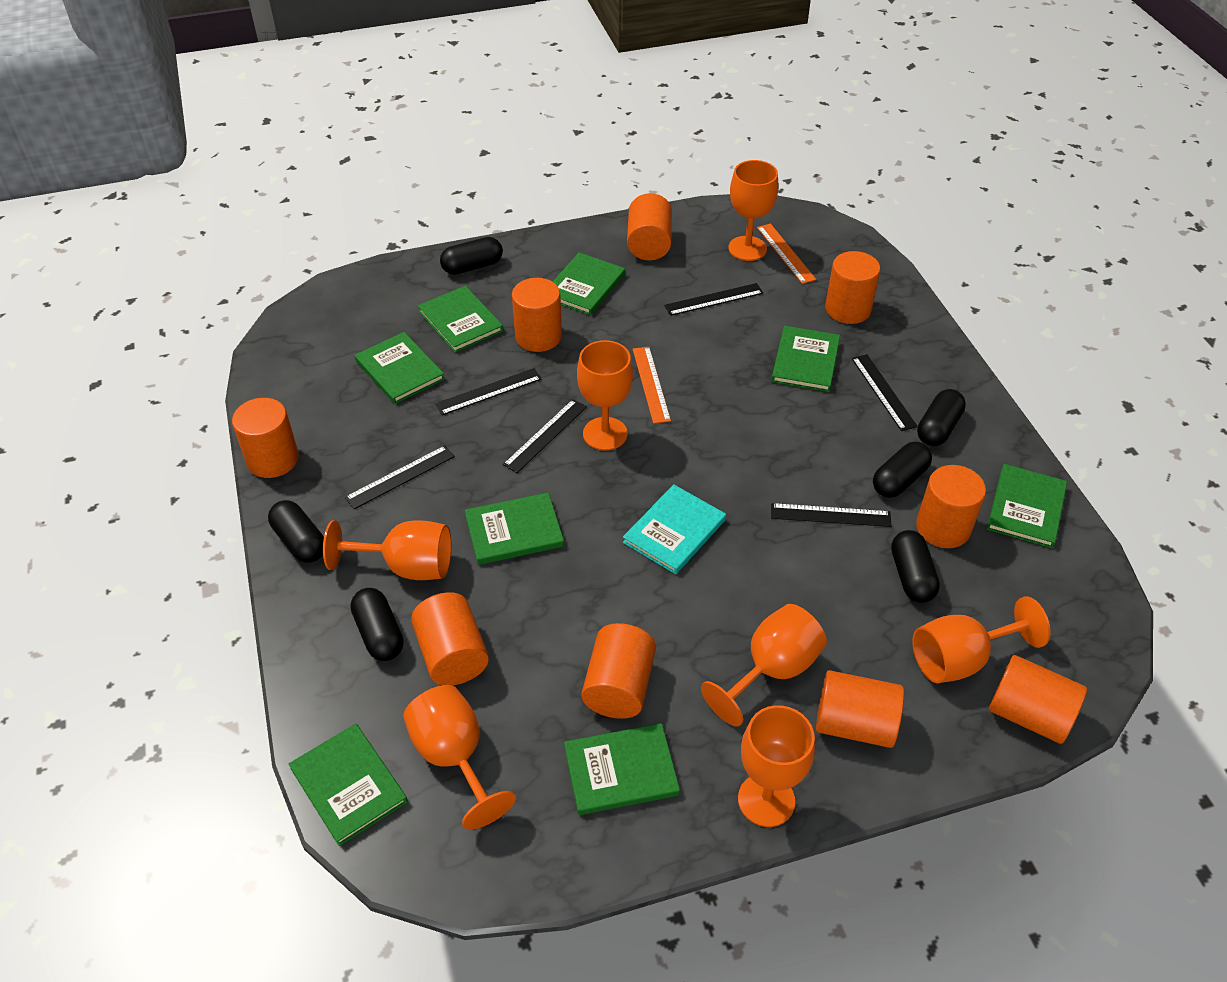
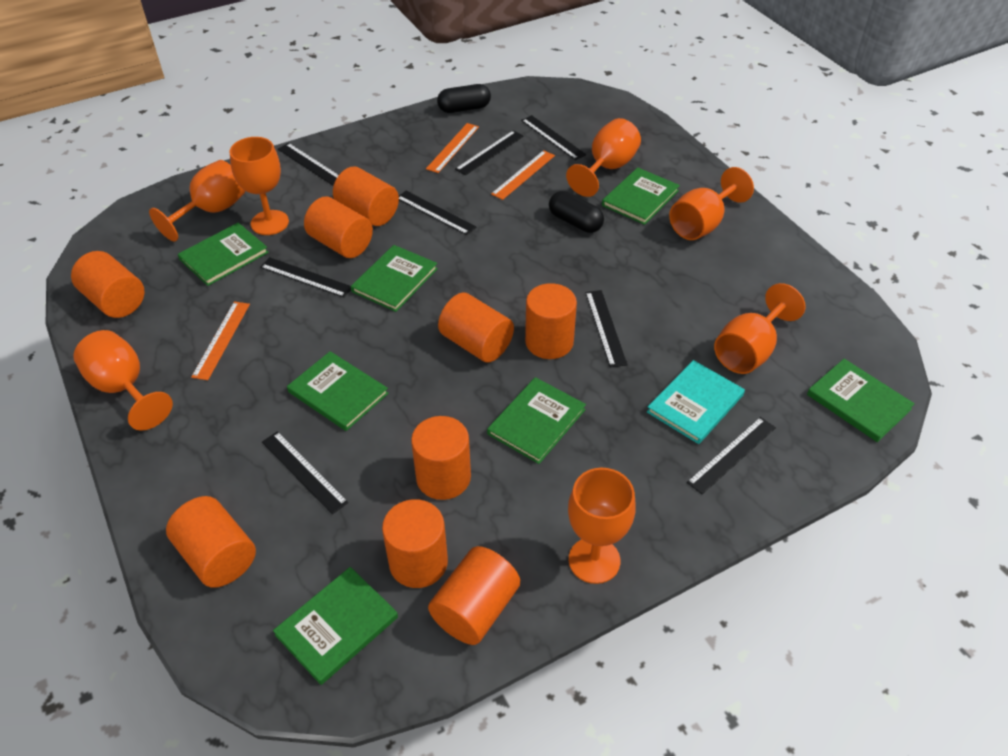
black capsule: 6 -> 2
black ruler: 6 -> 8
green book: 8 -> 7
orange ruler: 2 -> 3

